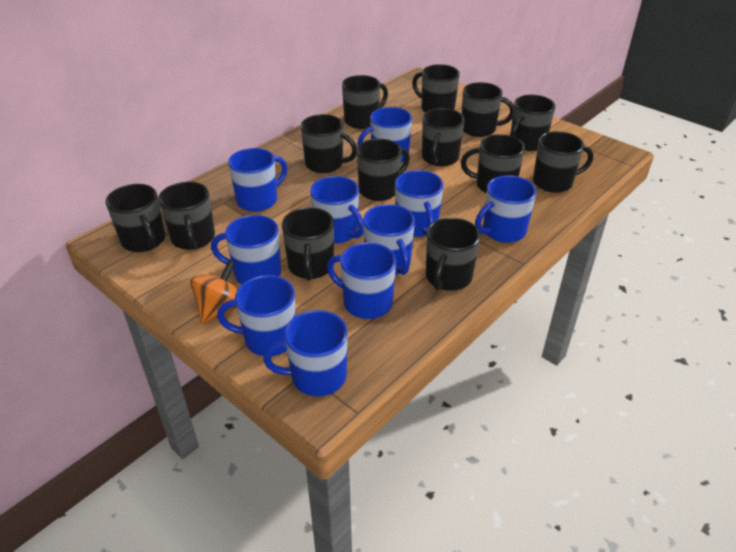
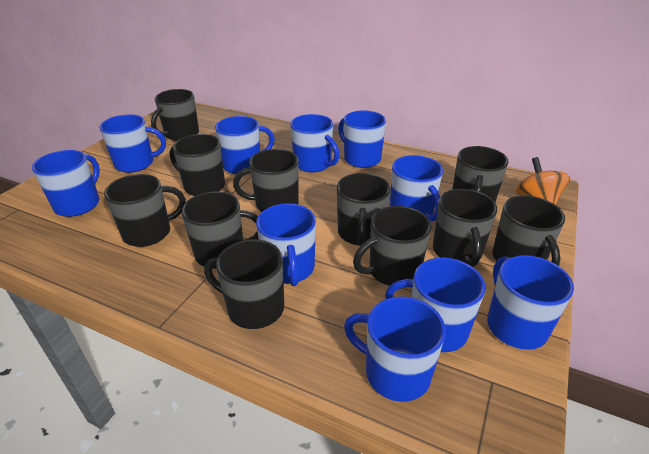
black mug: 13 -> 11

